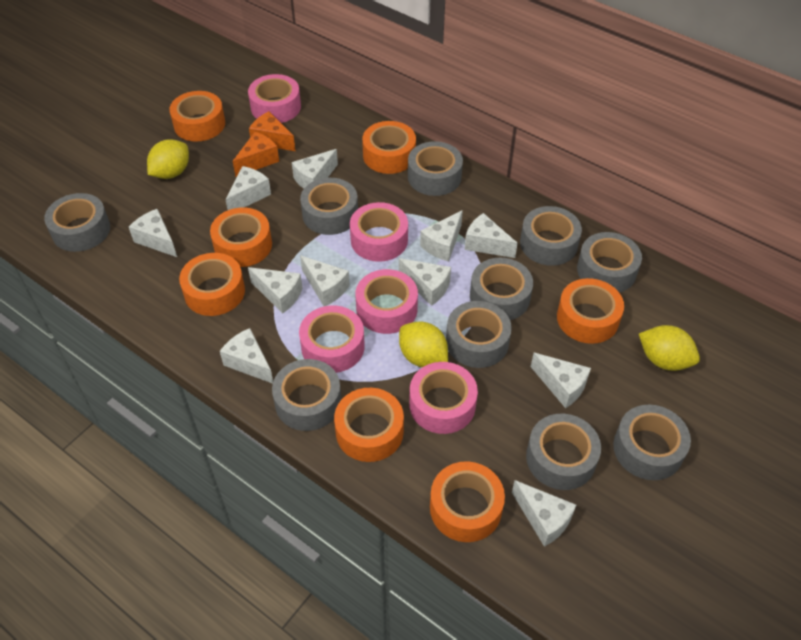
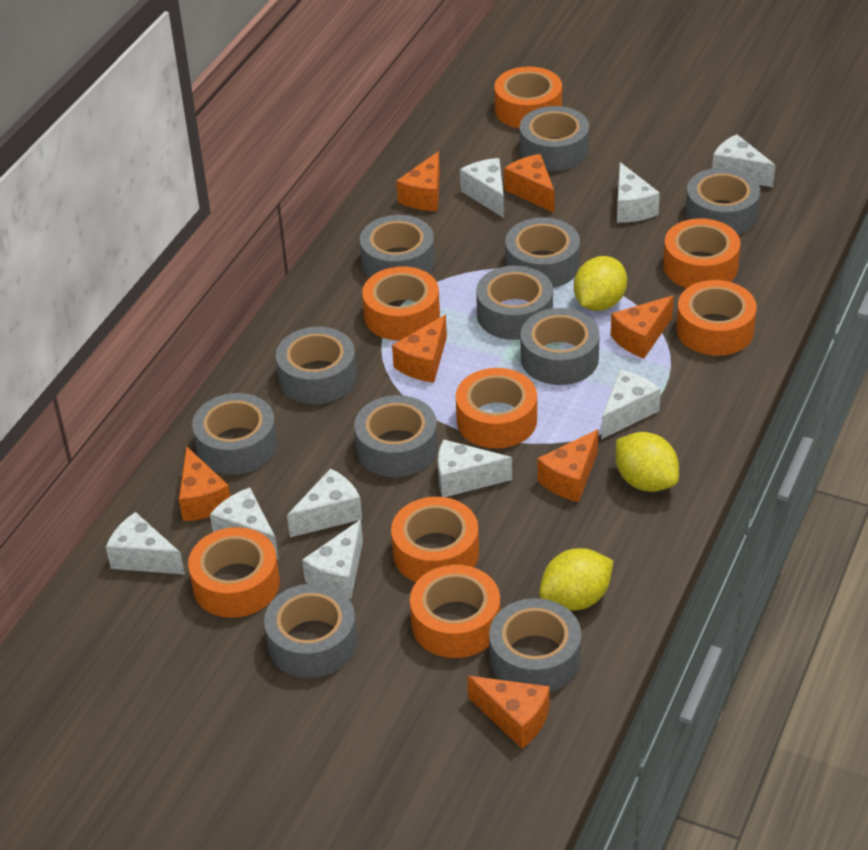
grey tape: 10 -> 11
orange cheese: 2 -> 7
orange tape: 7 -> 8
pink tape: 5 -> 0
white cheese: 11 -> 9

